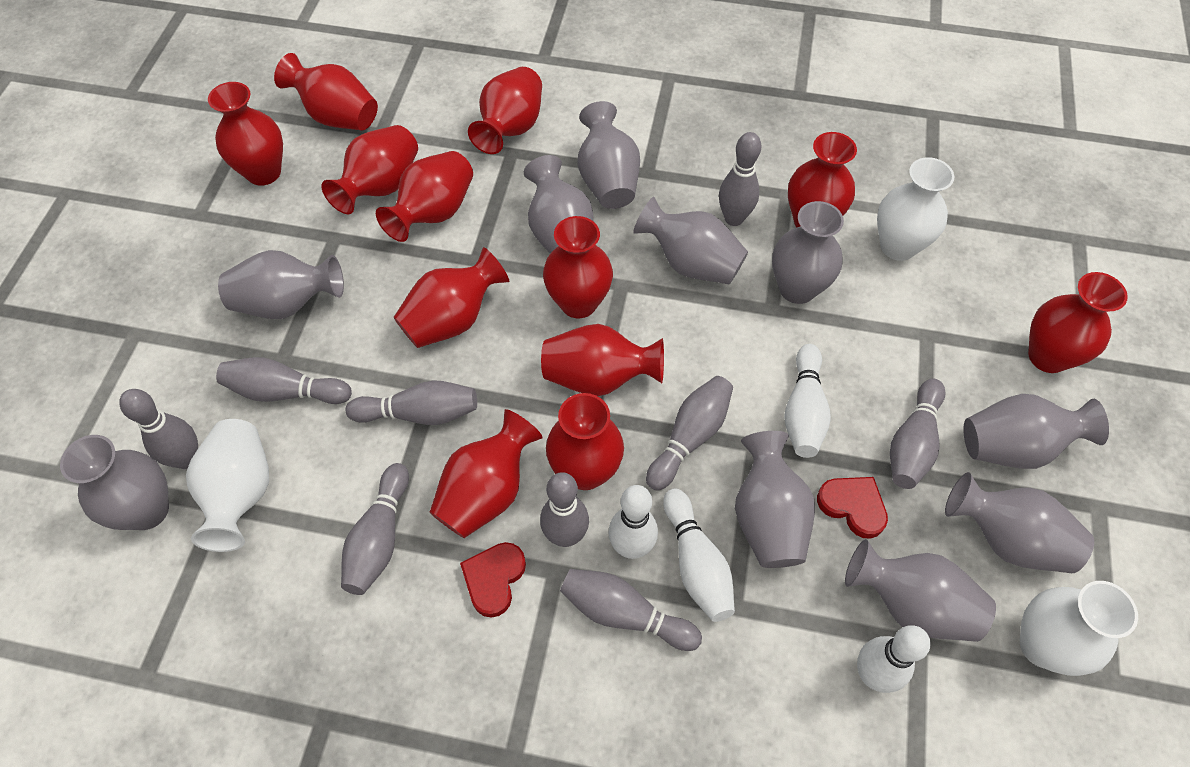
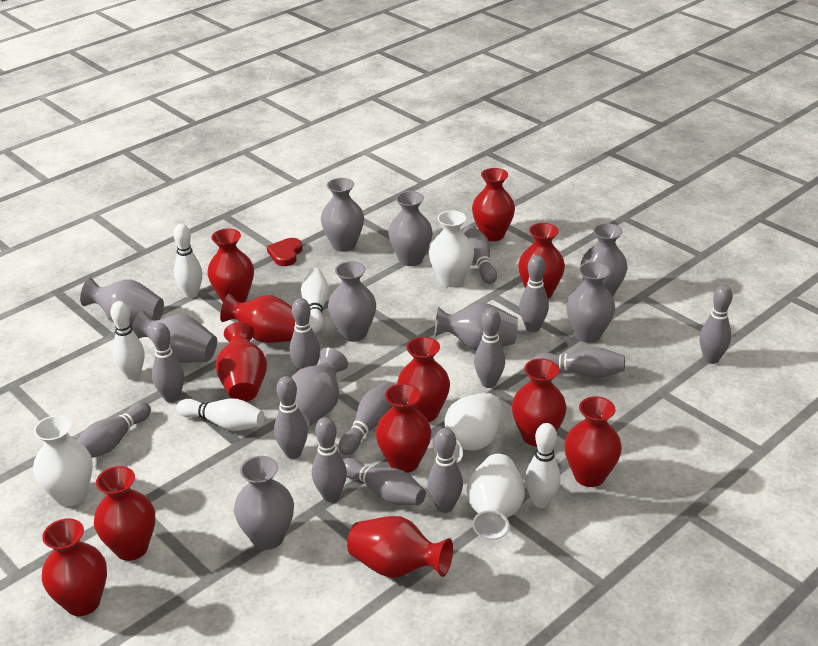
grey bowling pin: 9 -> 13
red heart: 2 -> 1
white bowling pin: 4 -> 5
white vase: 3 -> 4

